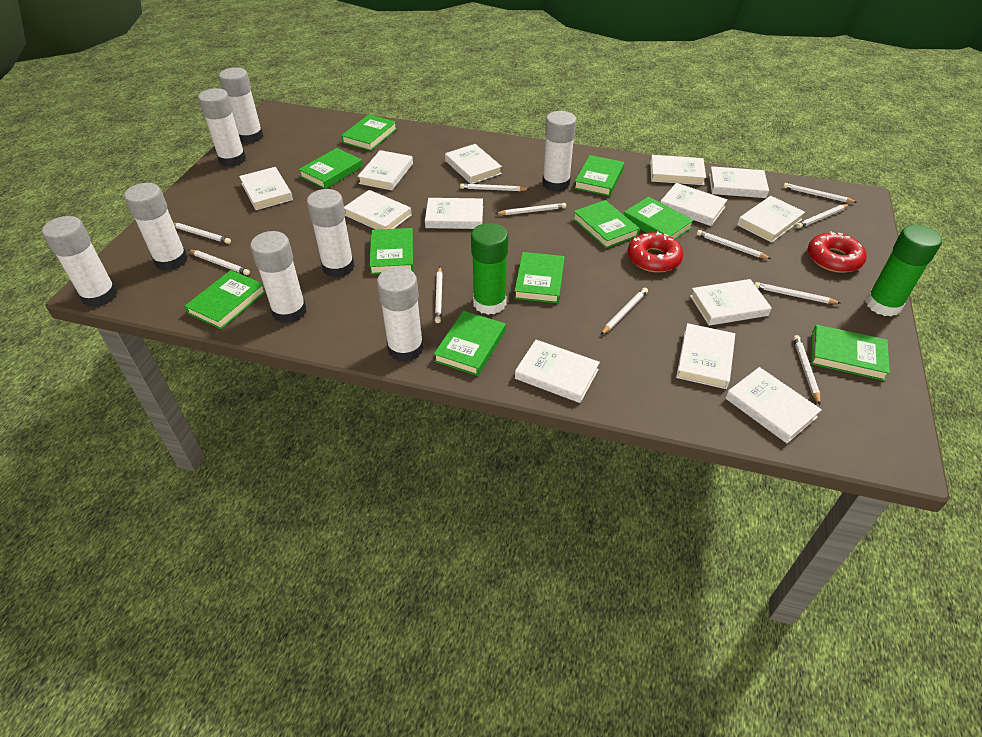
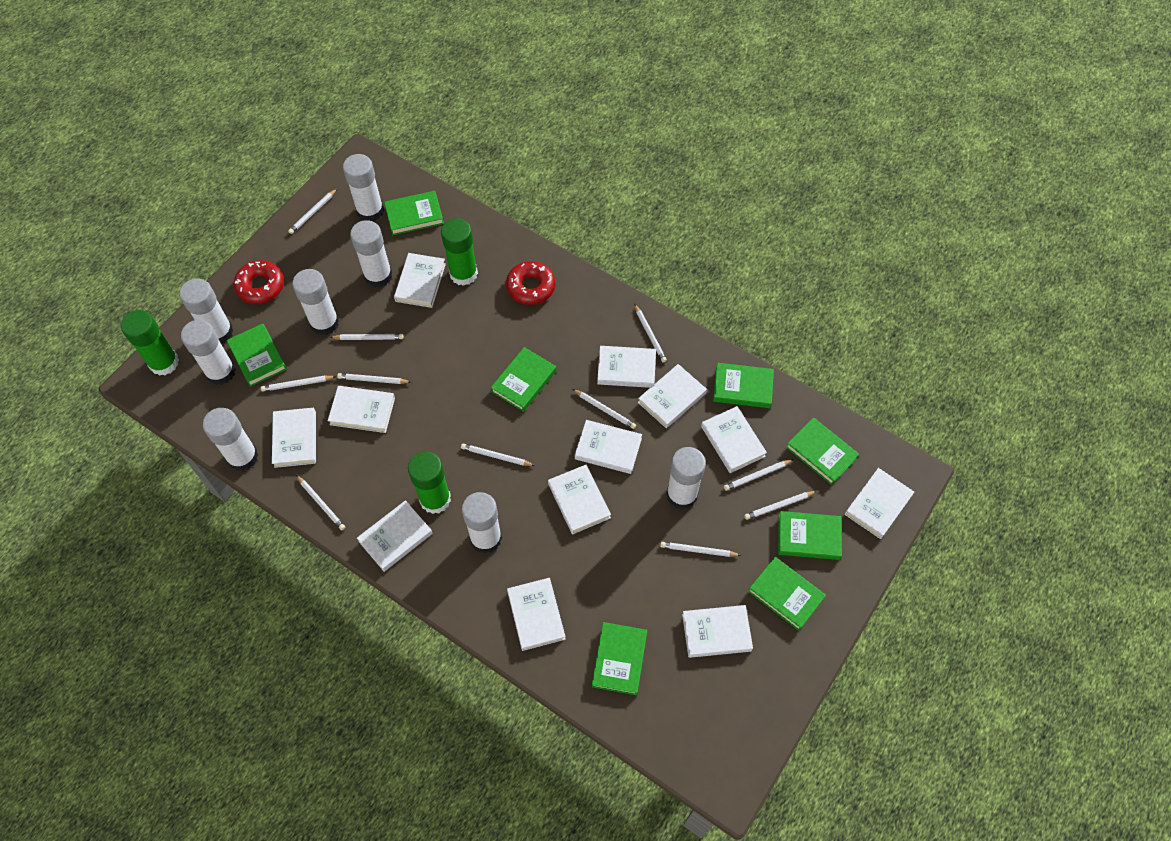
green book: 10 -> 8
green glue stick: 2 -> 3
white book: 13 -> 12

